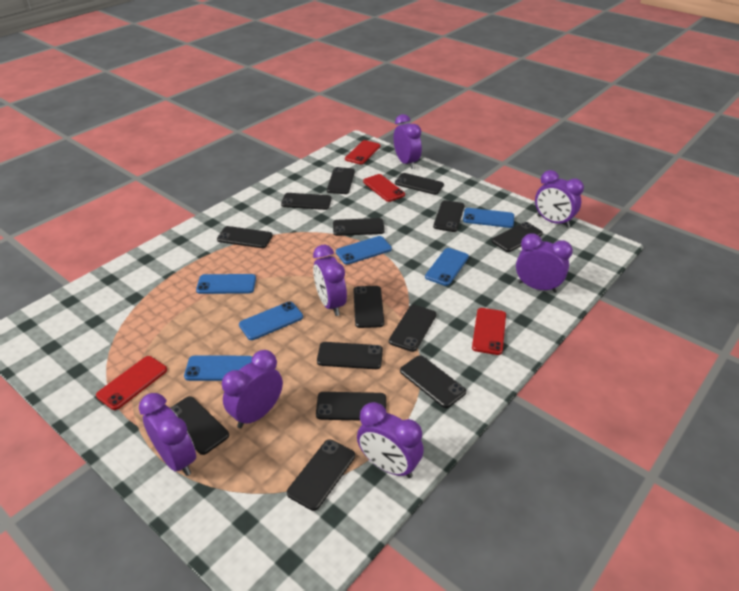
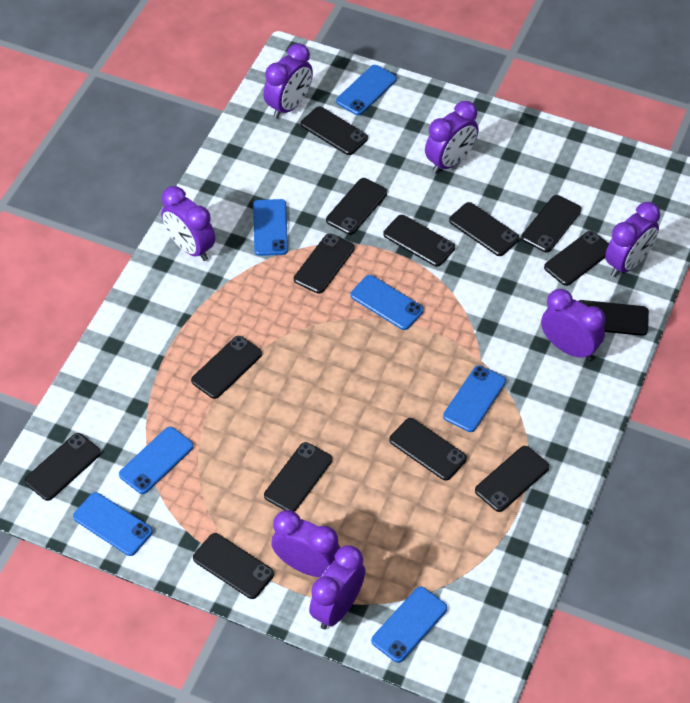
blue phone: 6 -> 7
red phone: 4 -> 0

